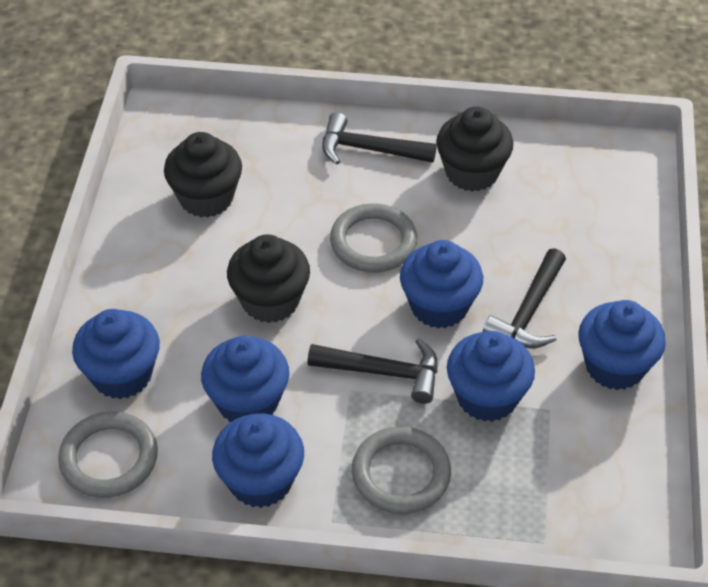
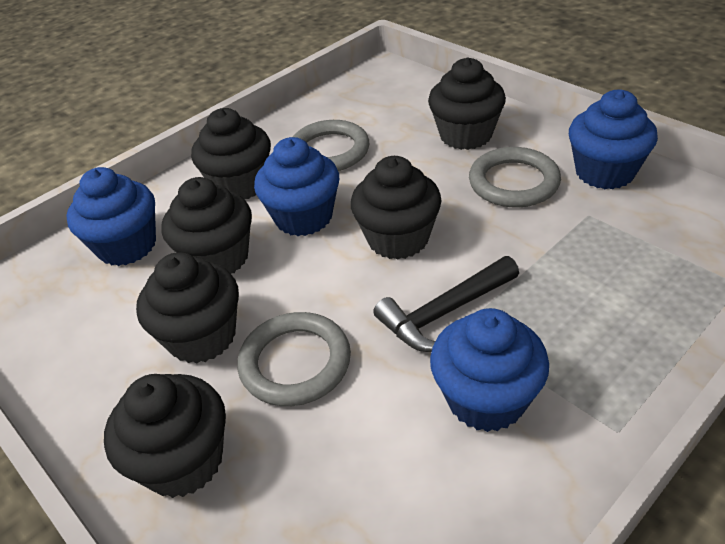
black cupcake: 3 -> 6
black hammer: 3 -> 1
blue cupcake: 6 -> 4

